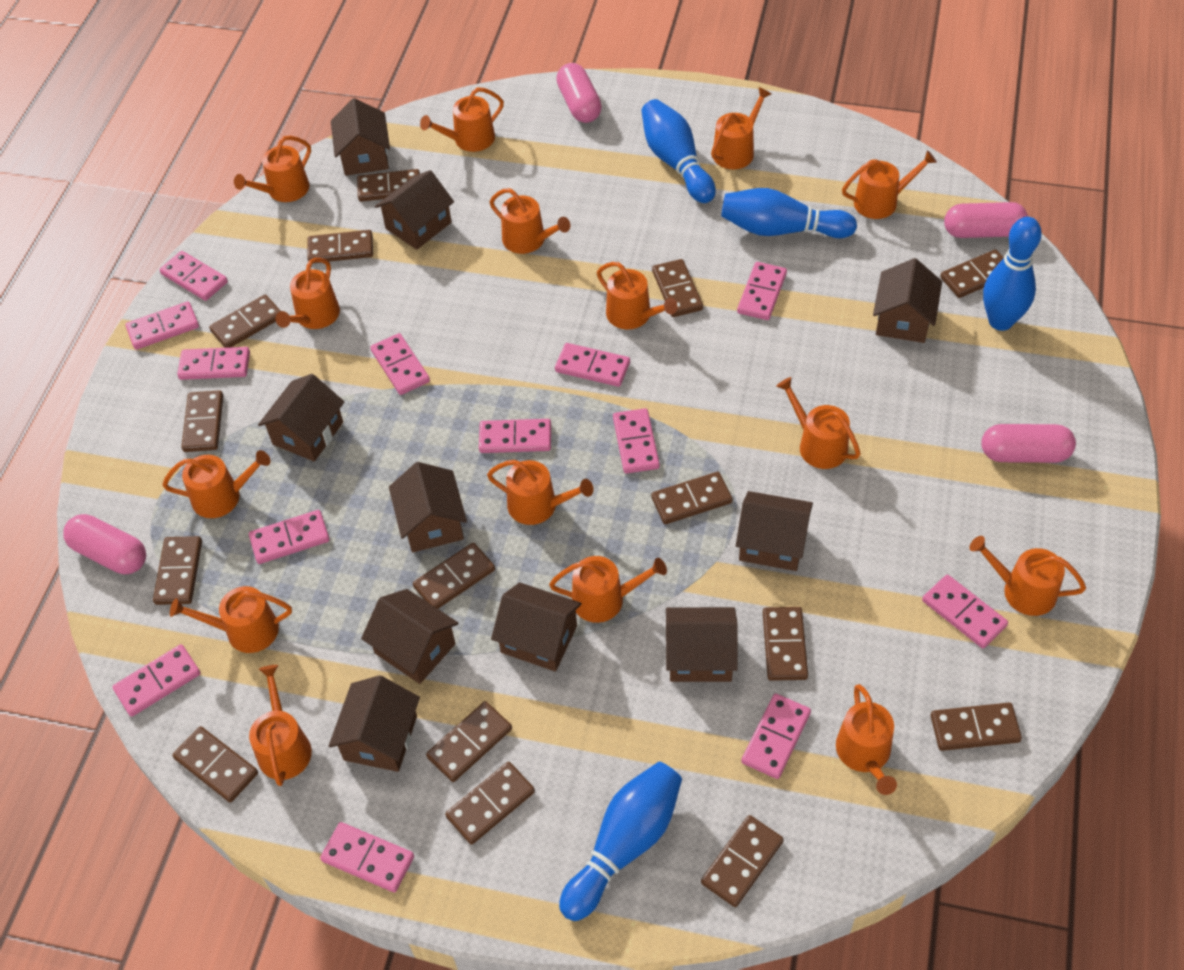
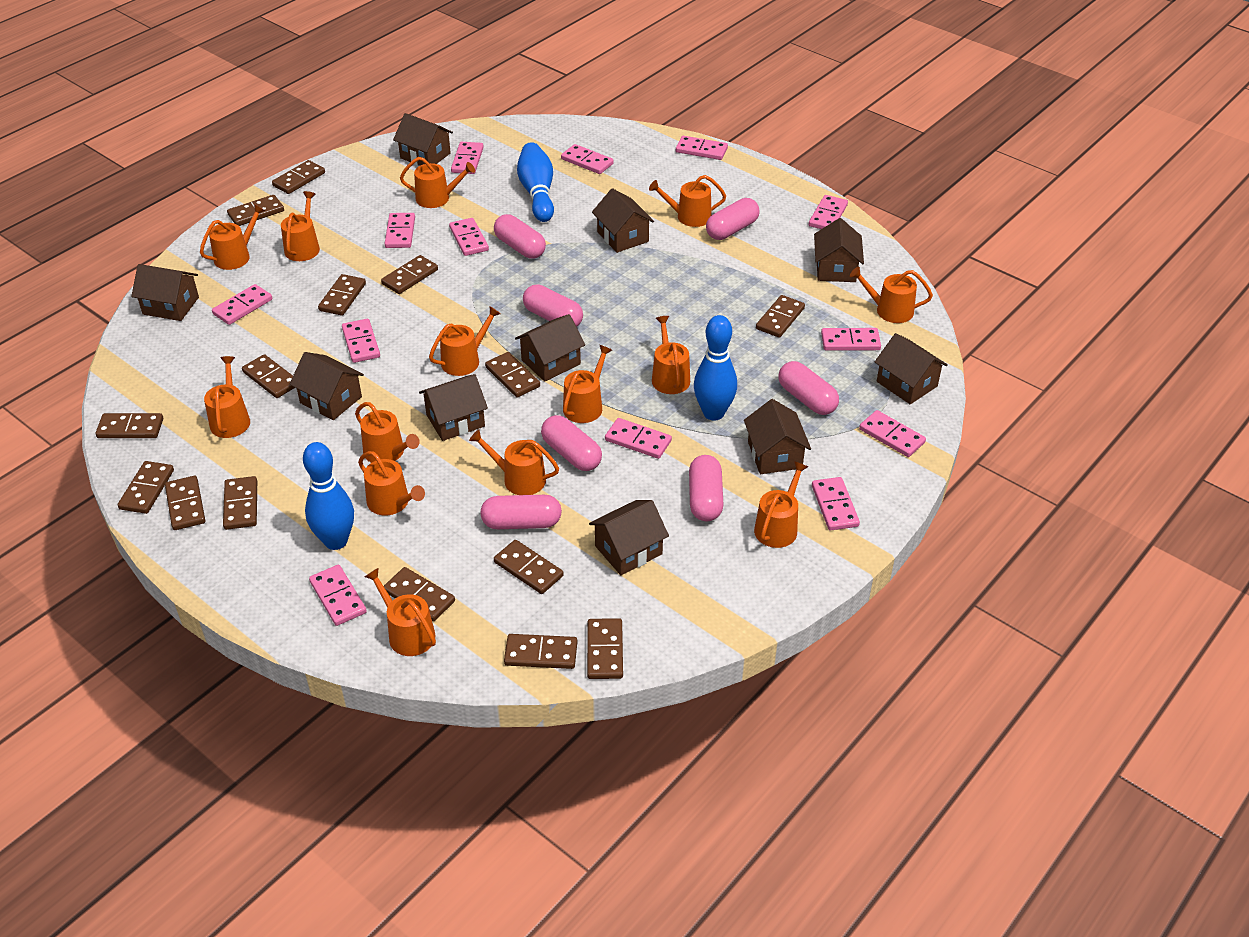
blue bowling pin: 4 -> 3
orange watering can: 15 -> 14
pink capsule: 4 -> 7

